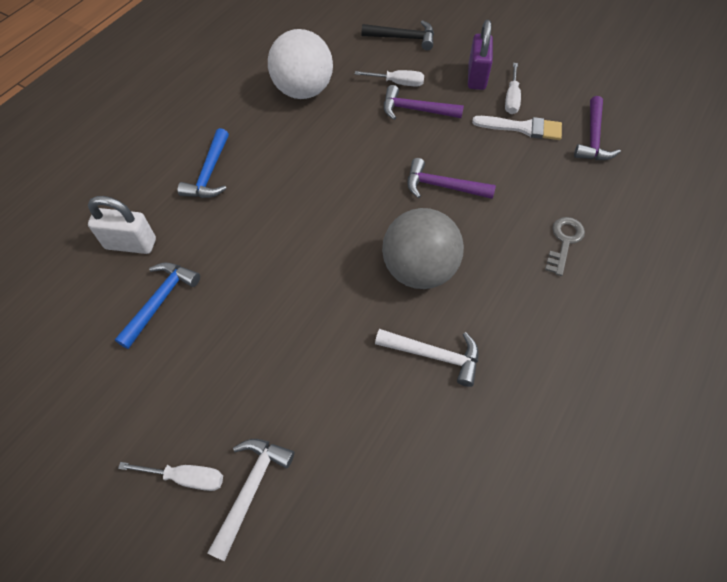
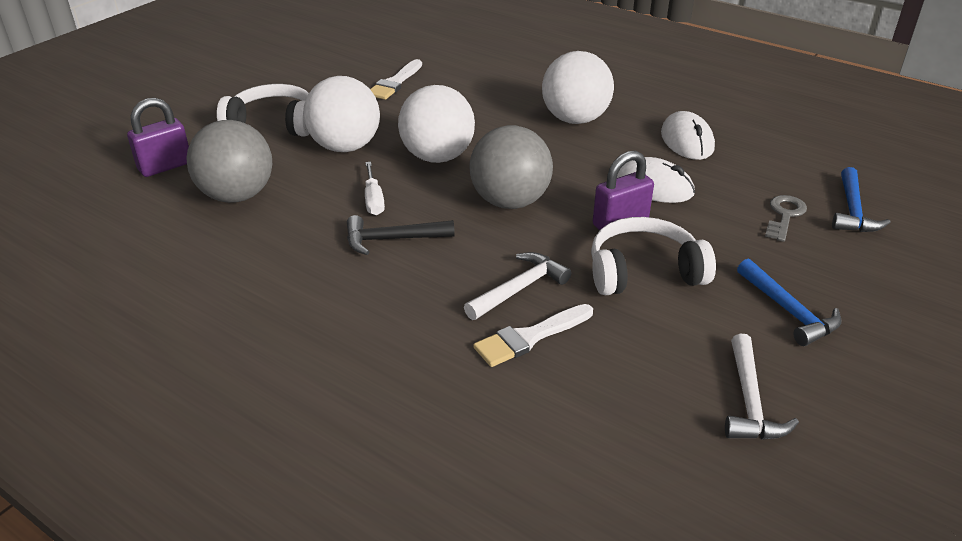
grey ball: 1 -> 2
purple hammer: 3 -> 0
purple padlock: 1 -> 2
white ball: 1 -> 3
white brush: 1 -> 2
white headphones: 0 -> 2
white mouse: 0 -> 2
white padlock: 1 -> 0
white screwdriver: 3 -> 1

